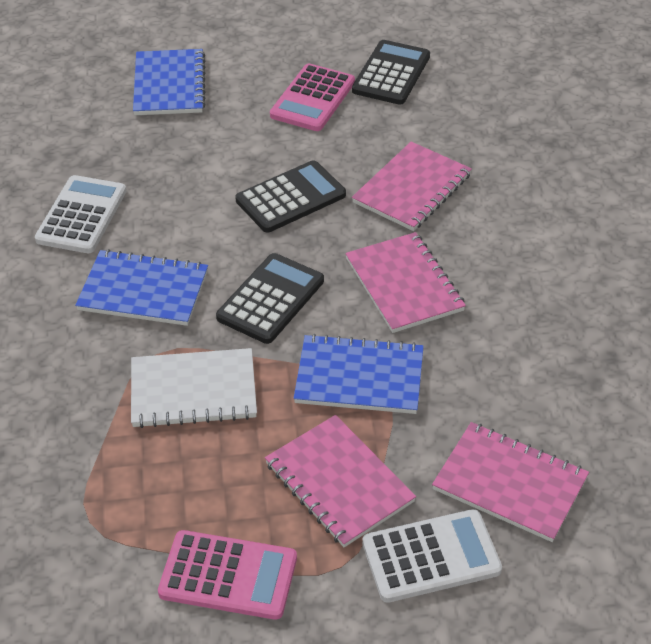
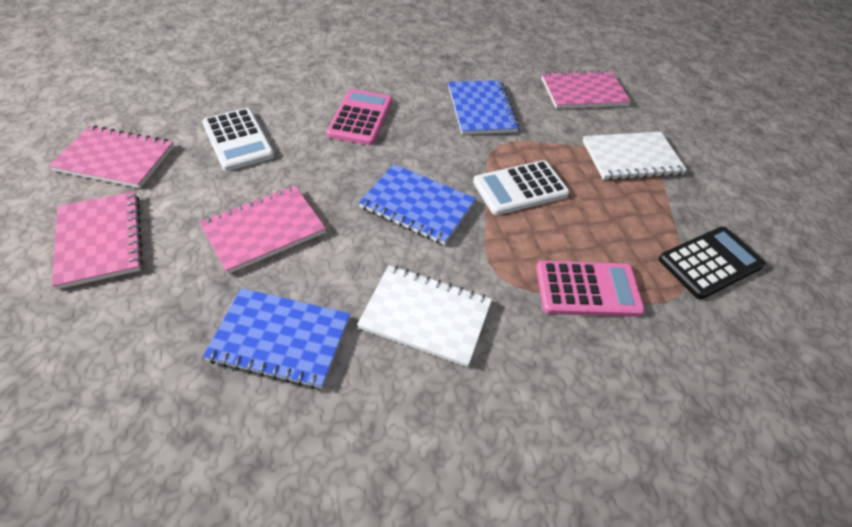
black calculator: 3 -> 1
white notebook: 1 -> 2

